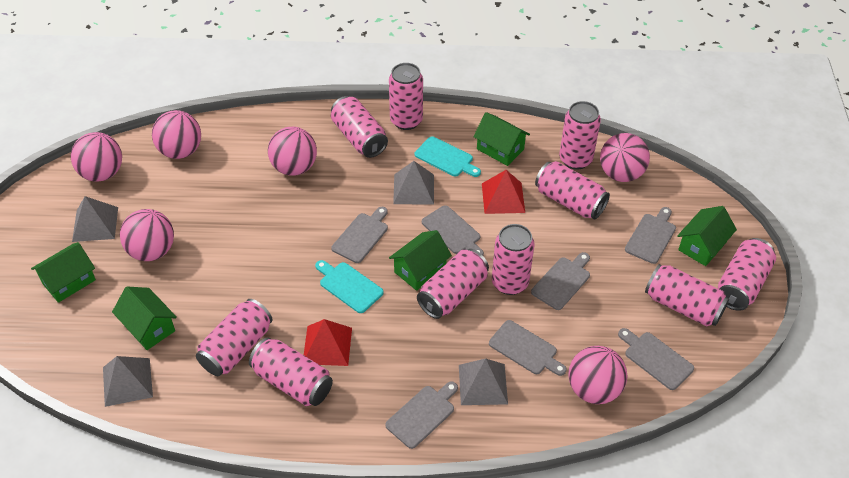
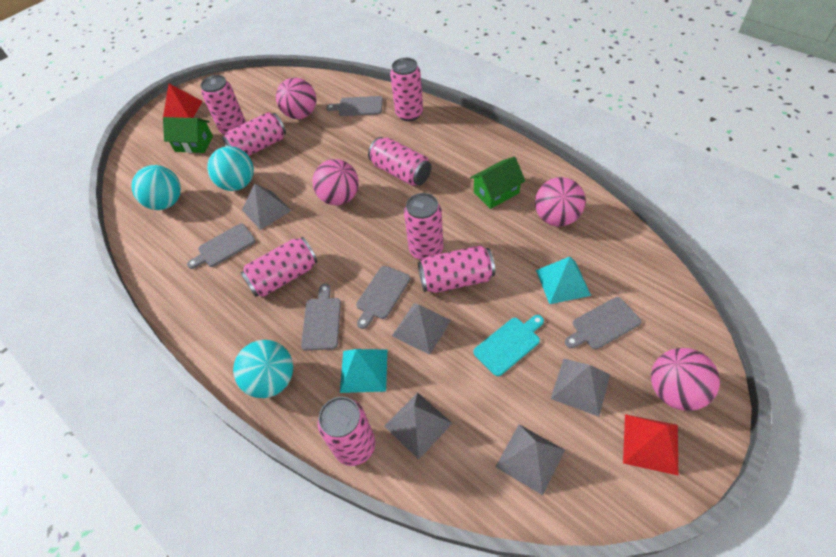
green house: 5 -> 2
grey cutting board: 7 -> 5
grey pyramid: 4 -> 5
pink ball: 6 -> 4
pink can: 10 -> 8
turquoise ball: 0 -> 3
turquoise cutting board: 2 -> 1
turquoise pyramid: 0 -> 2

